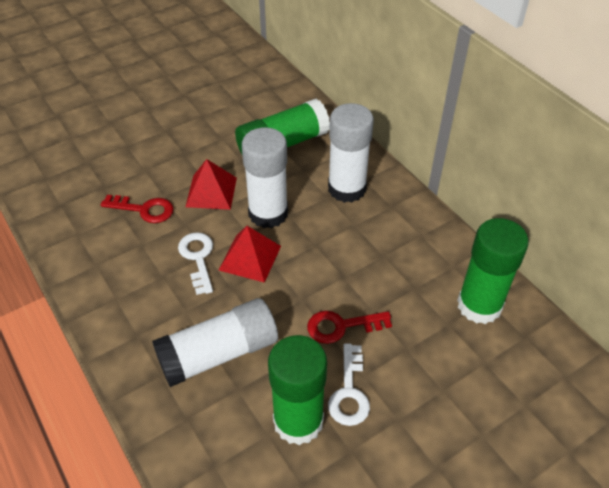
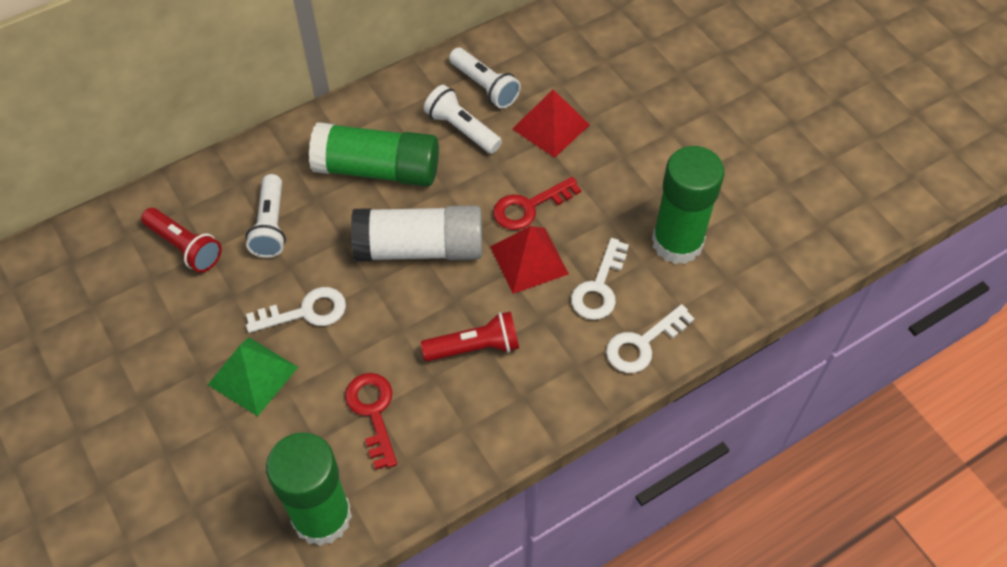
green pyramid: 0 -> 1
red flashlight: 0 -> 2
white flashlight: 0 -> 3
white glue stick: 3 -> 1
white key: 2 -> 3

